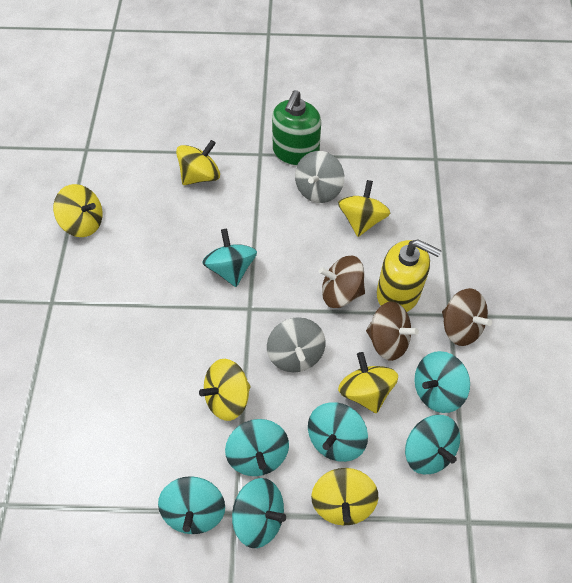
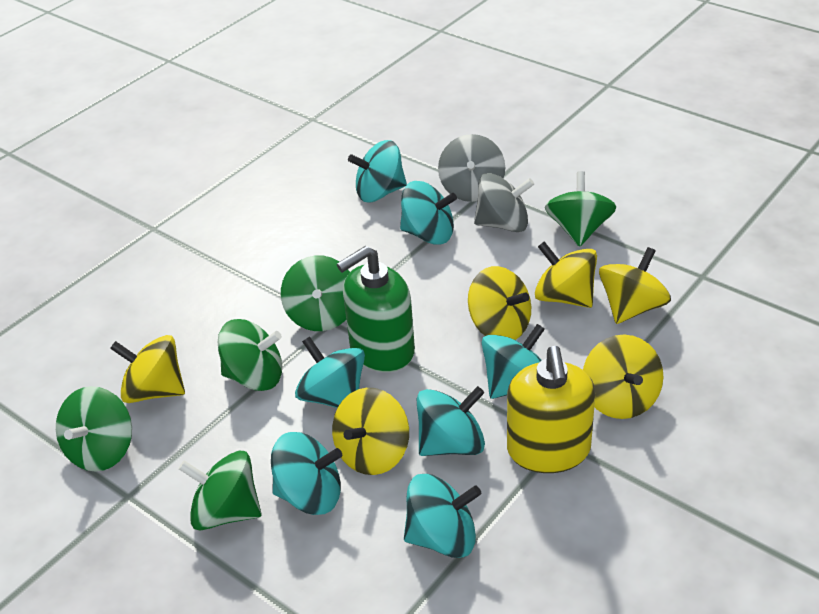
brown spinning top: 3 -> 0
green spinning top: 0 -> 5

